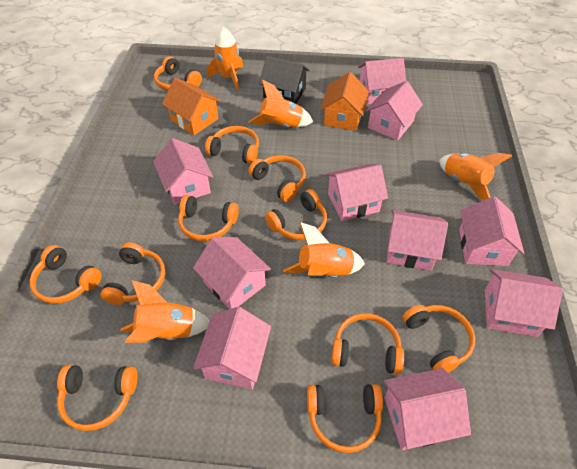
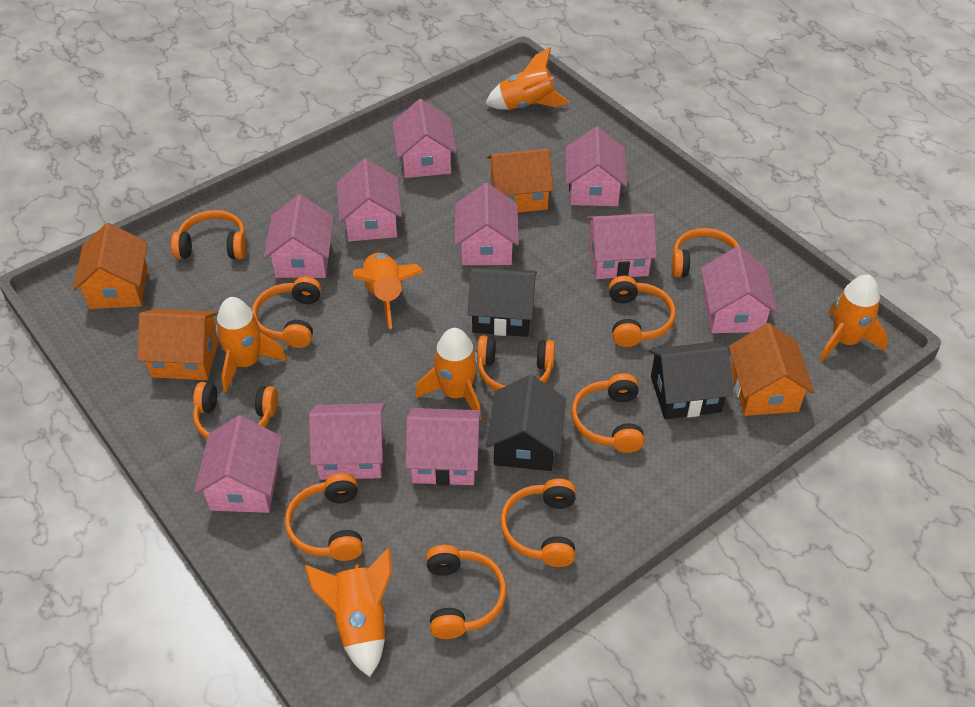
black house: 1 -> 3
orange headphones: 11 -> 10
orange house: 2 -> 4
orange rocket: 5 -> 6

